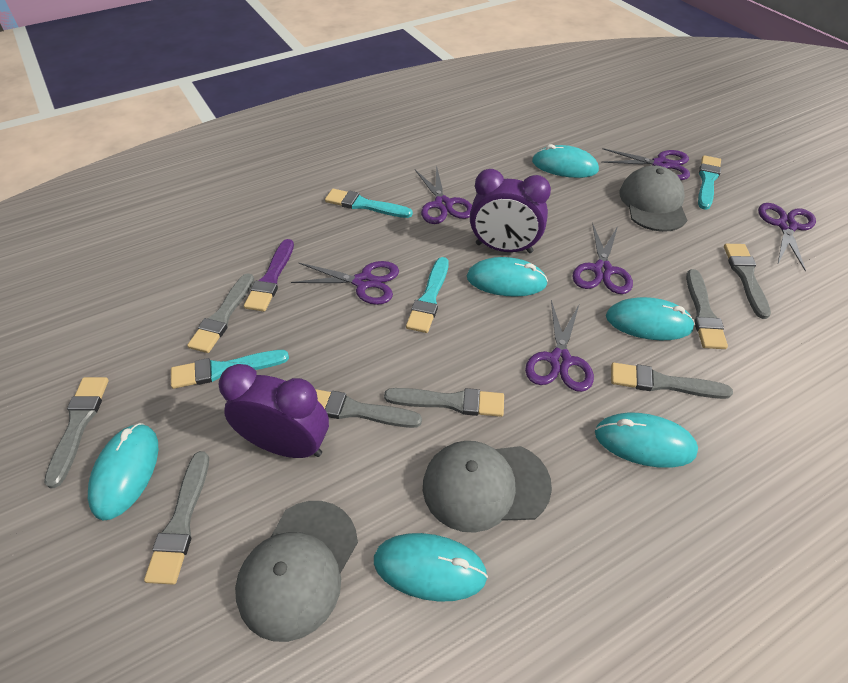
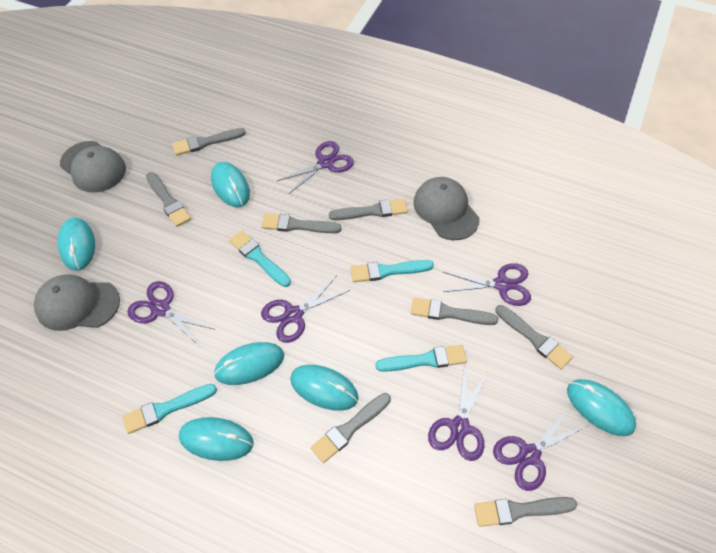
purple brush: 1 -> 0
purple clock: 2 -> 0

